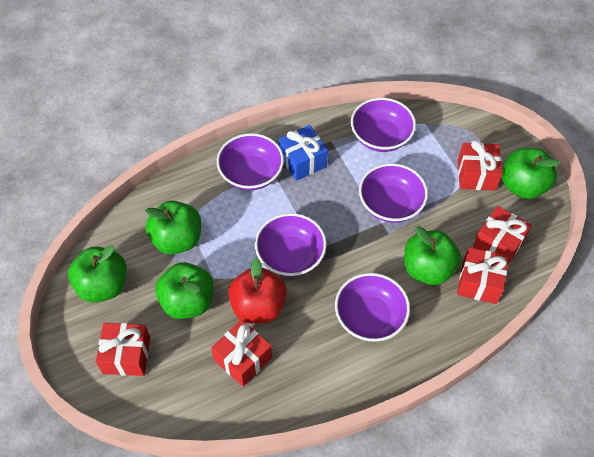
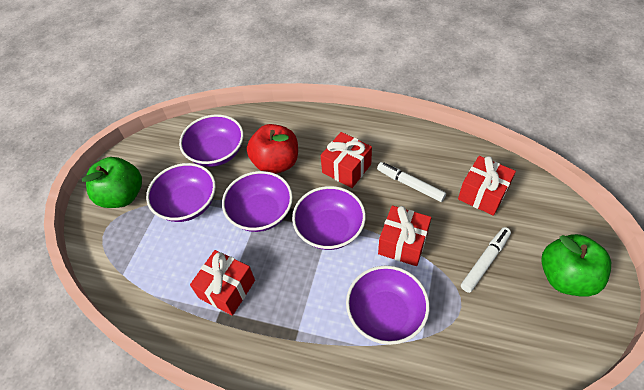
blue gift: 1 -> 0
green apple: 5 -> 2
red gift: 5 -> 4
white marker: 0 -> 2

